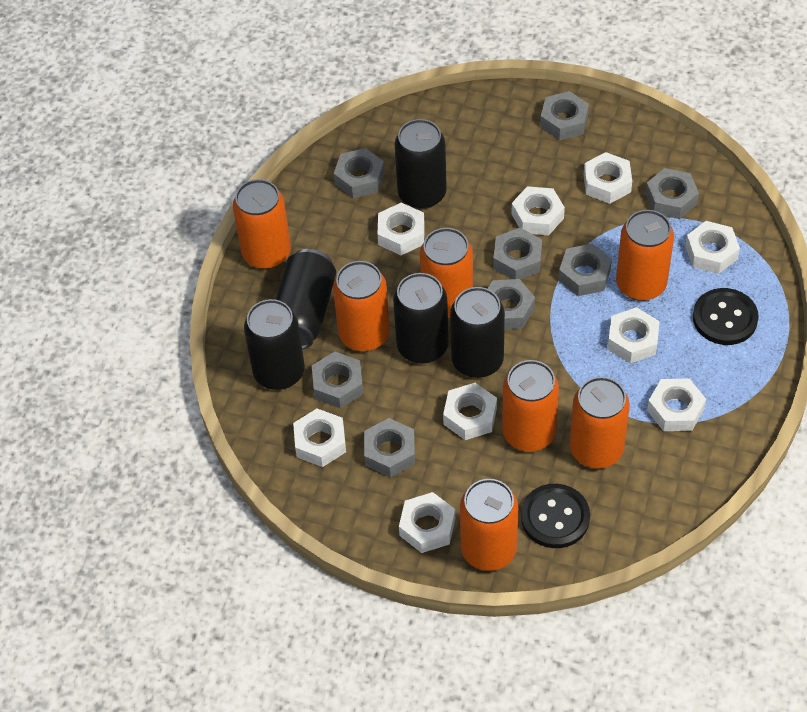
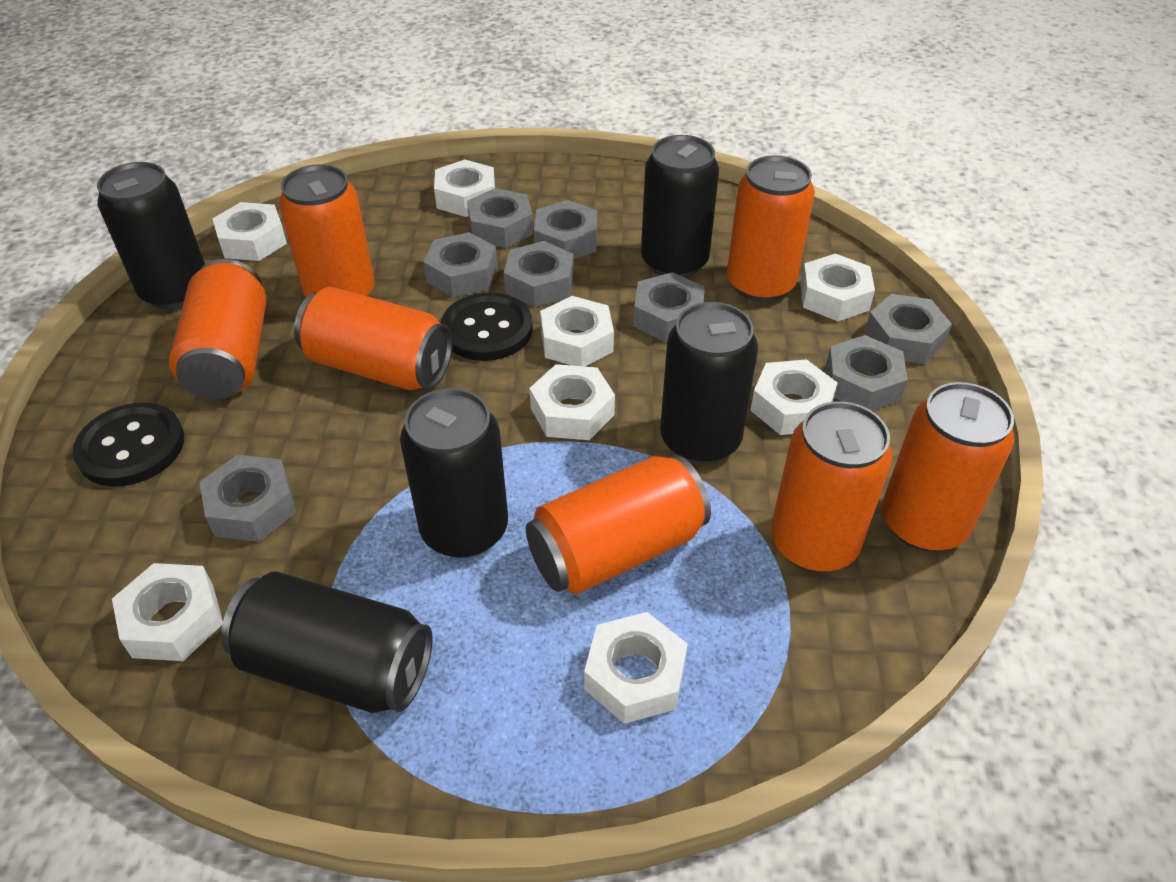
white nut: 9 -> 8

